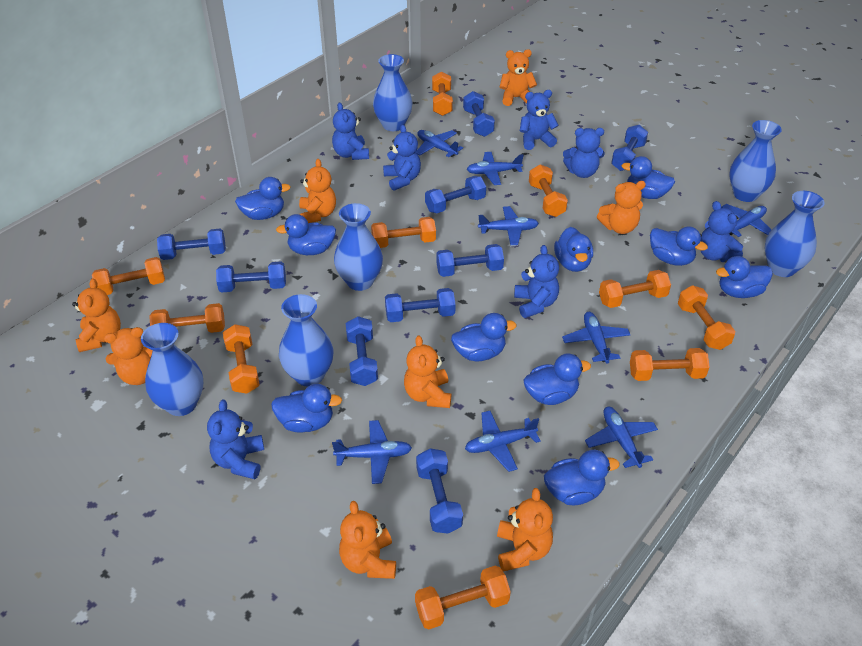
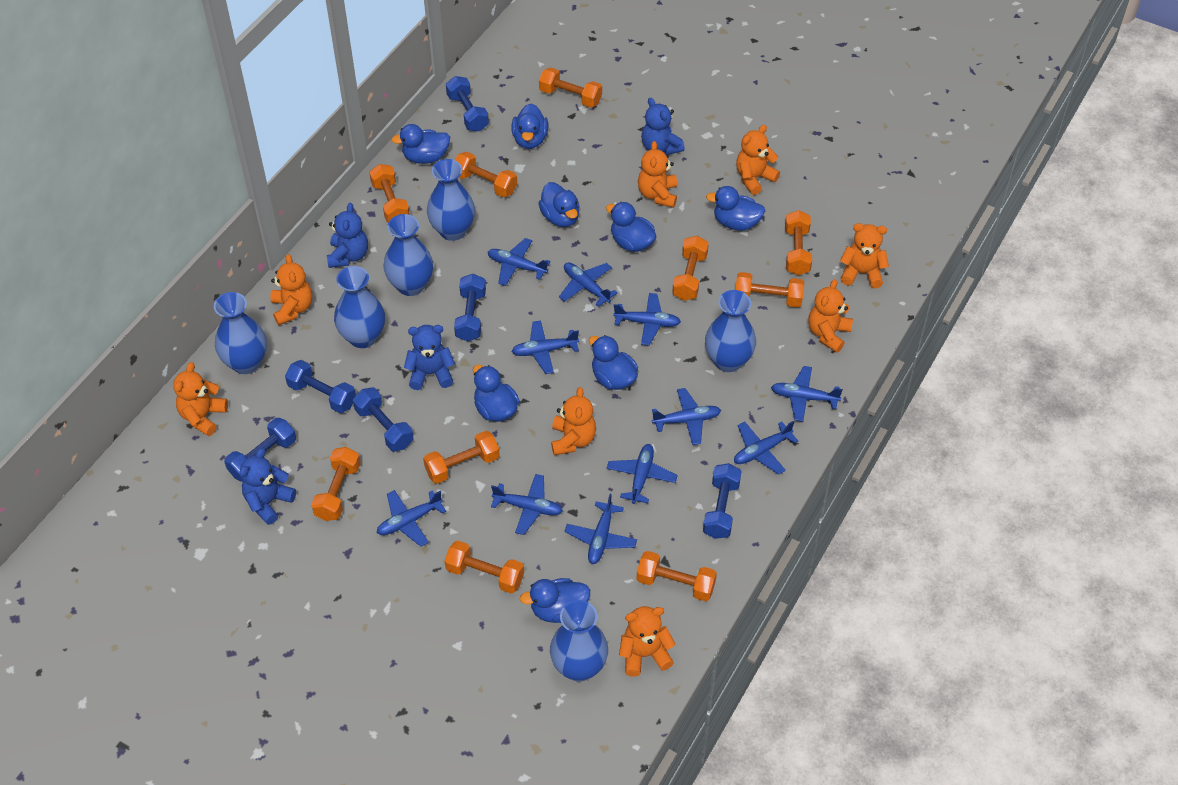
blue duck: 10 -> 8
blue dumbbell: 9 -> 6
blue plane: 8 -> 11
blue teddy bear: 7 -> 4

